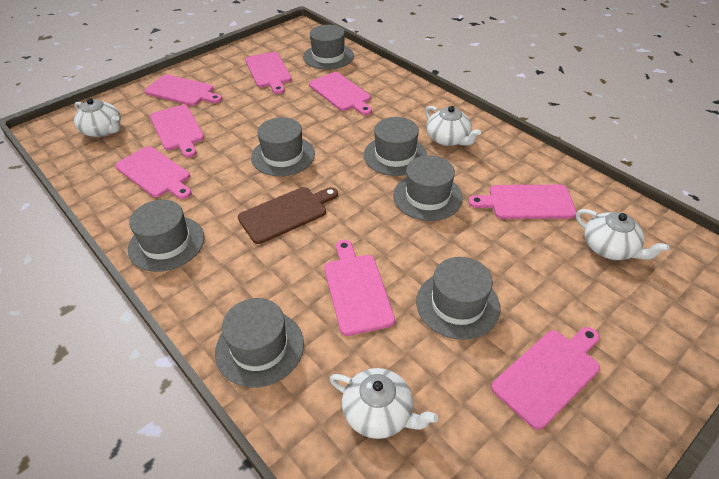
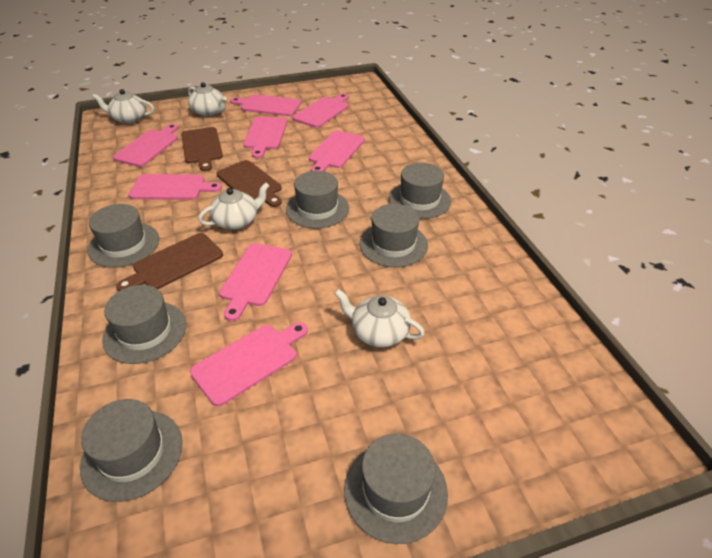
brown cutting board: 1 -> 3

